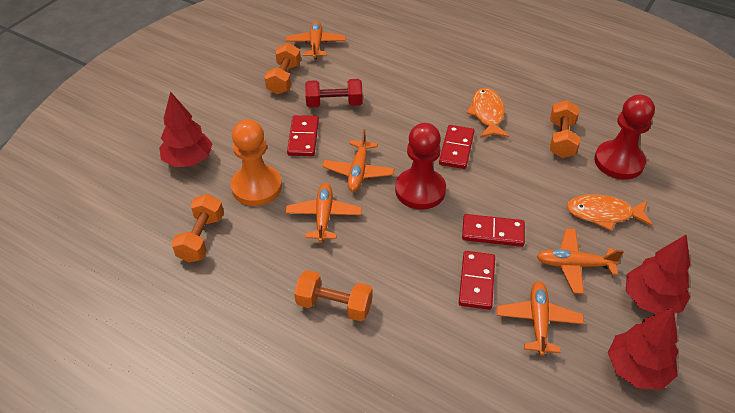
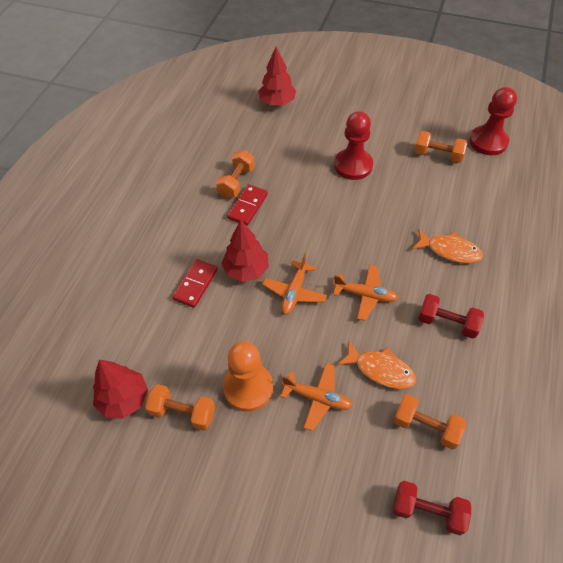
orange plane: 5 -> 3
red domino: 4 -> 2
red dumbbell: 1 -> 2

